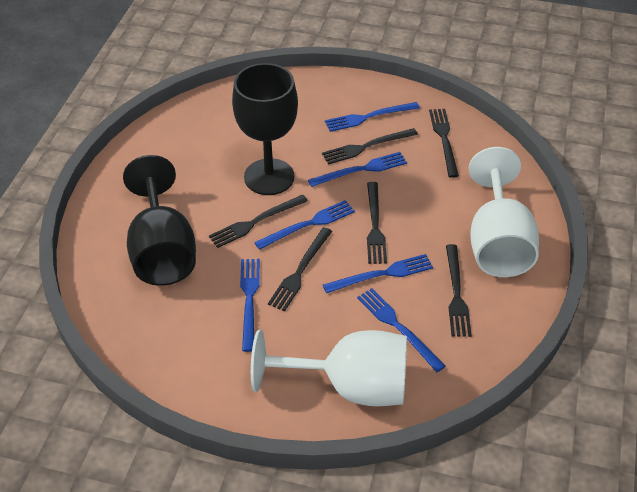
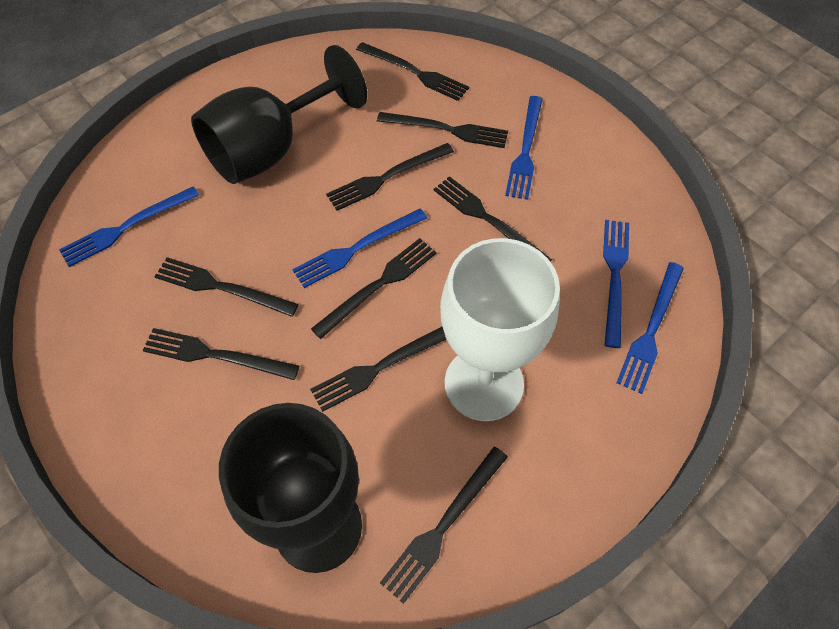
black fork: 6 -> 9
blue fork: 6 -> 5
white goblet: 2 -> 1

